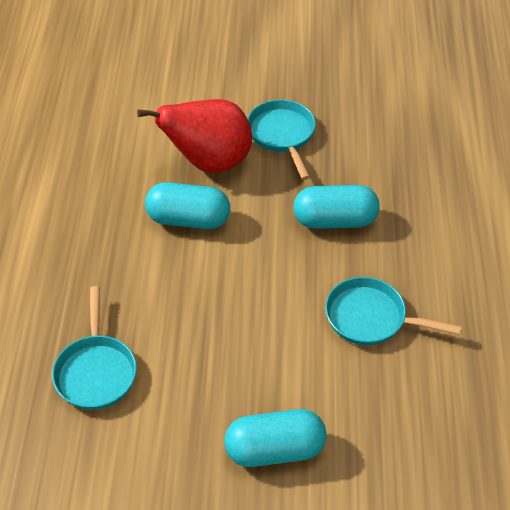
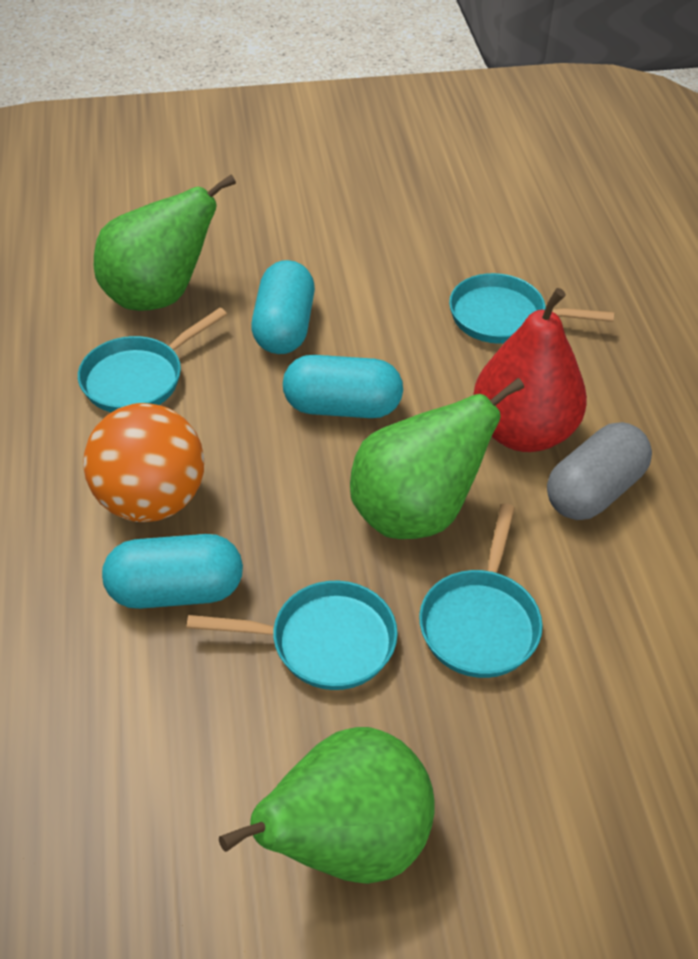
green pear: 0 -> 3
grey capsule: 0 -> 1
orange ball: 0 -> 1
turquoise pan: 3 -> 4

